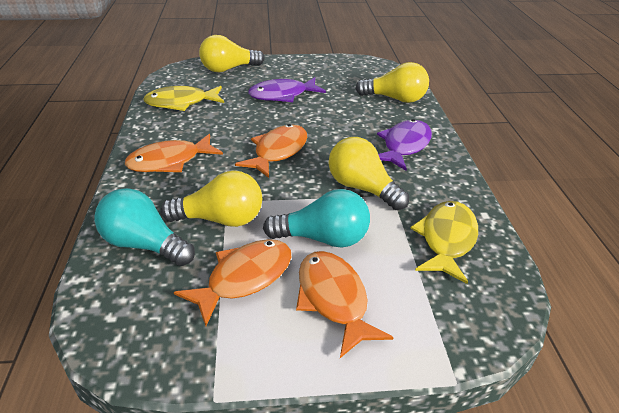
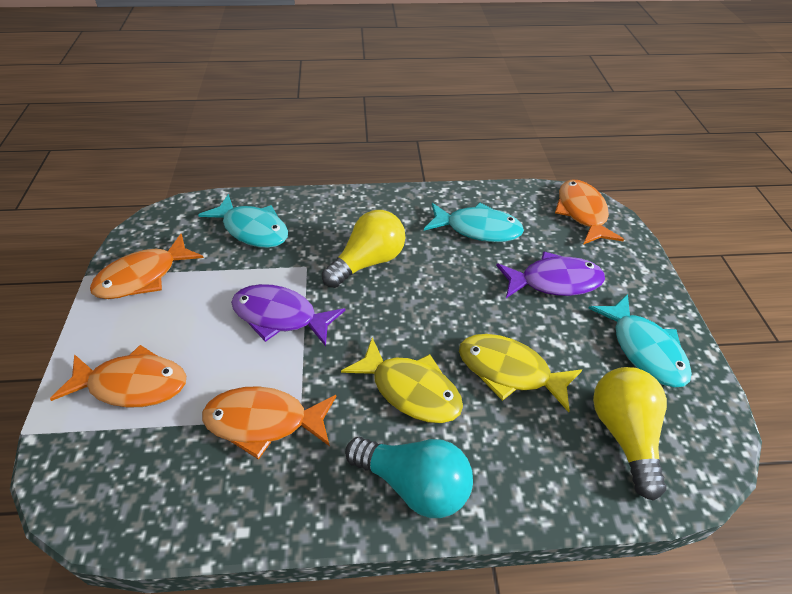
turquoise fish: 0 -> 3
turquoise light bulb: 2 -> 1
yellow light bulb: 4 -> 2

